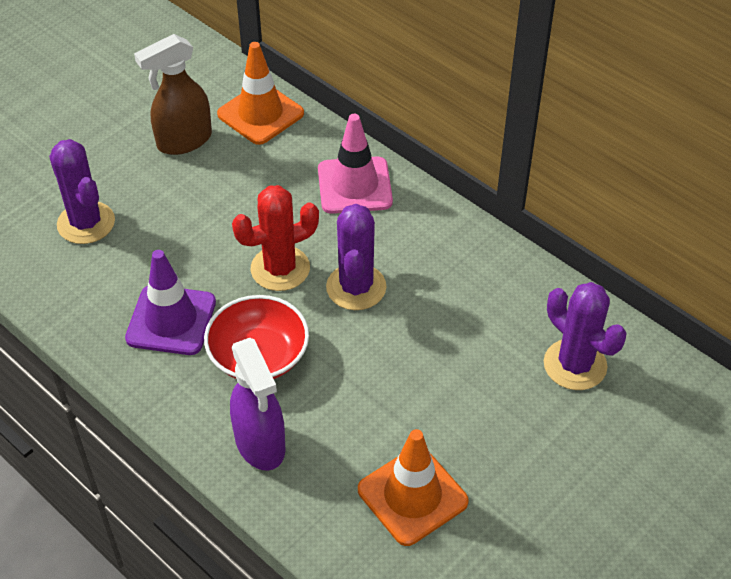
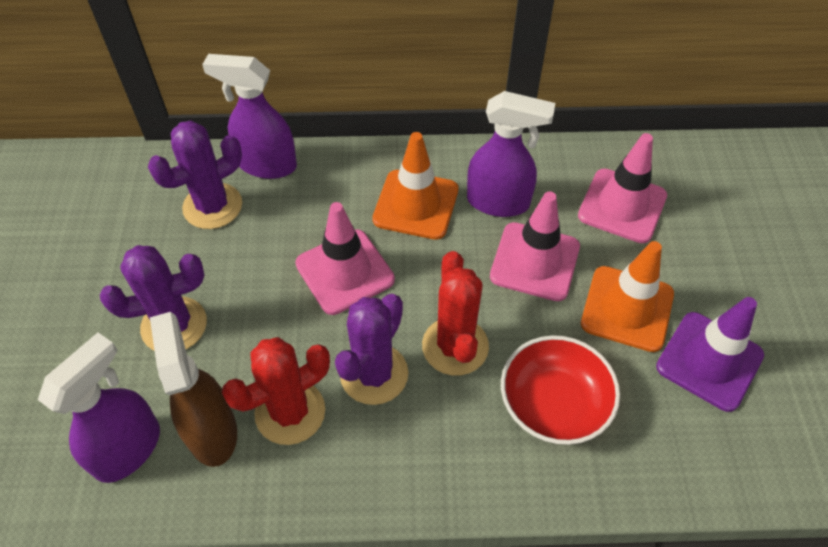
pink traffic cone: 1 -> 3
purple spray bottle: 1 -> 3
red cactus: 1 -> 2

